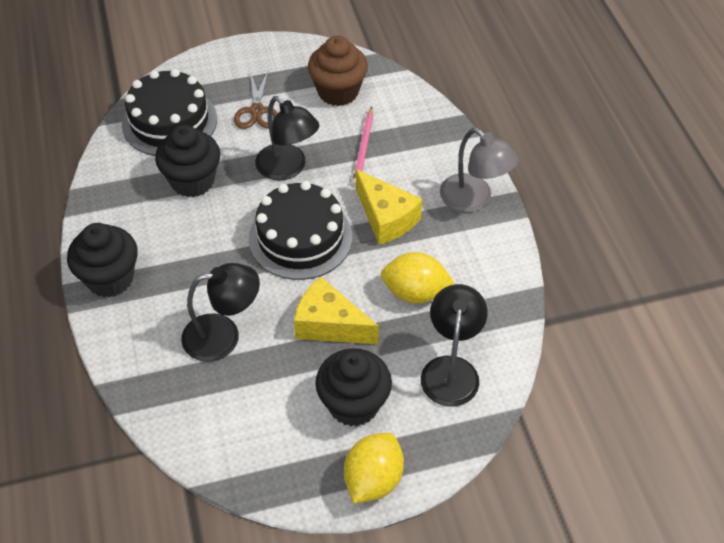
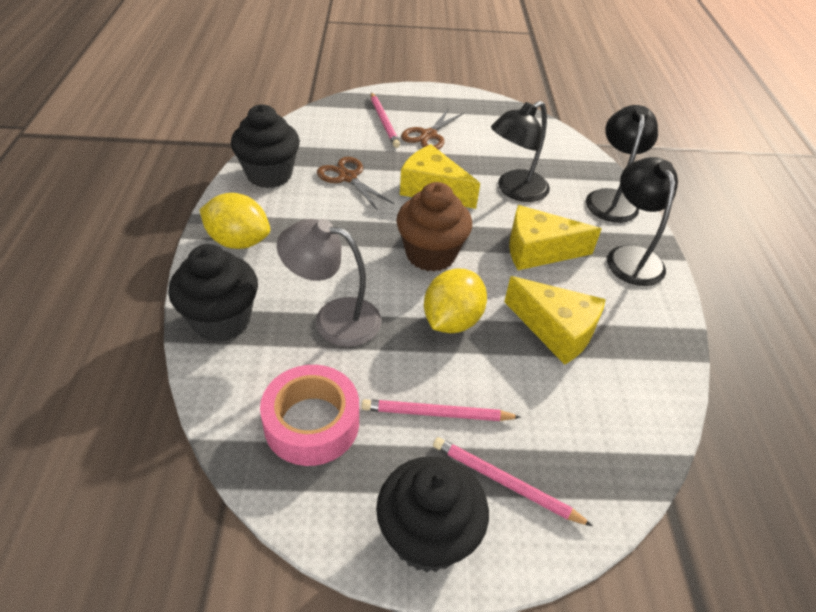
black cake: 2 -> 0
brown scissors: 1 -> 2
pink pencil: 1 -> 3
pink tape: 0 -> 1
yellow cheese: 2 -> 3

